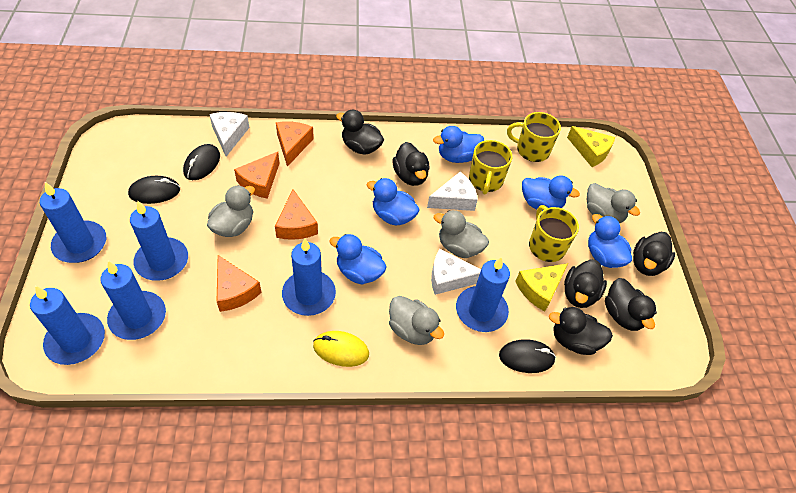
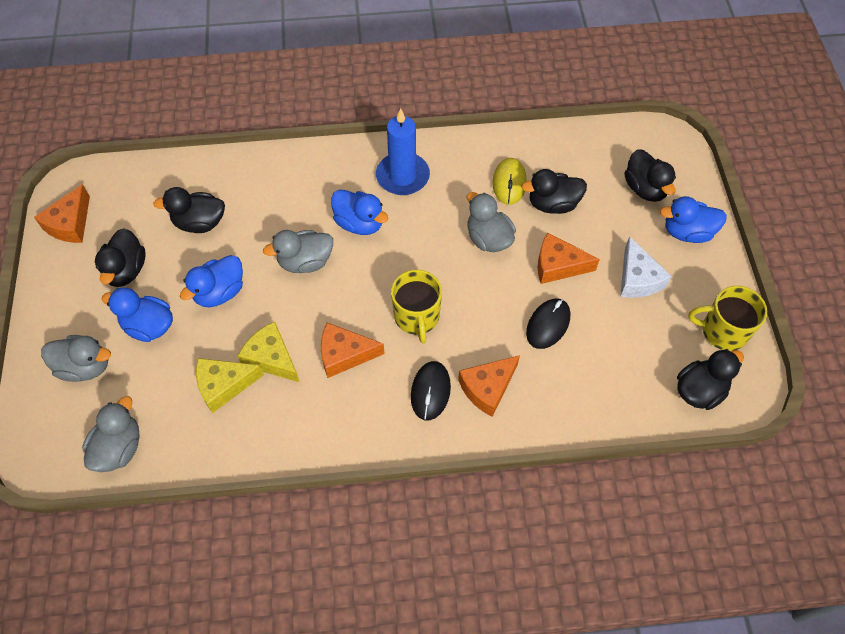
black duck: 6 -> 5
black mouse: 3 -> 2
blue candle: 6 -> 1
blue duck: 5 -> 4
white cheese: 3 -> 1
yellow mug: 3 -> 2

